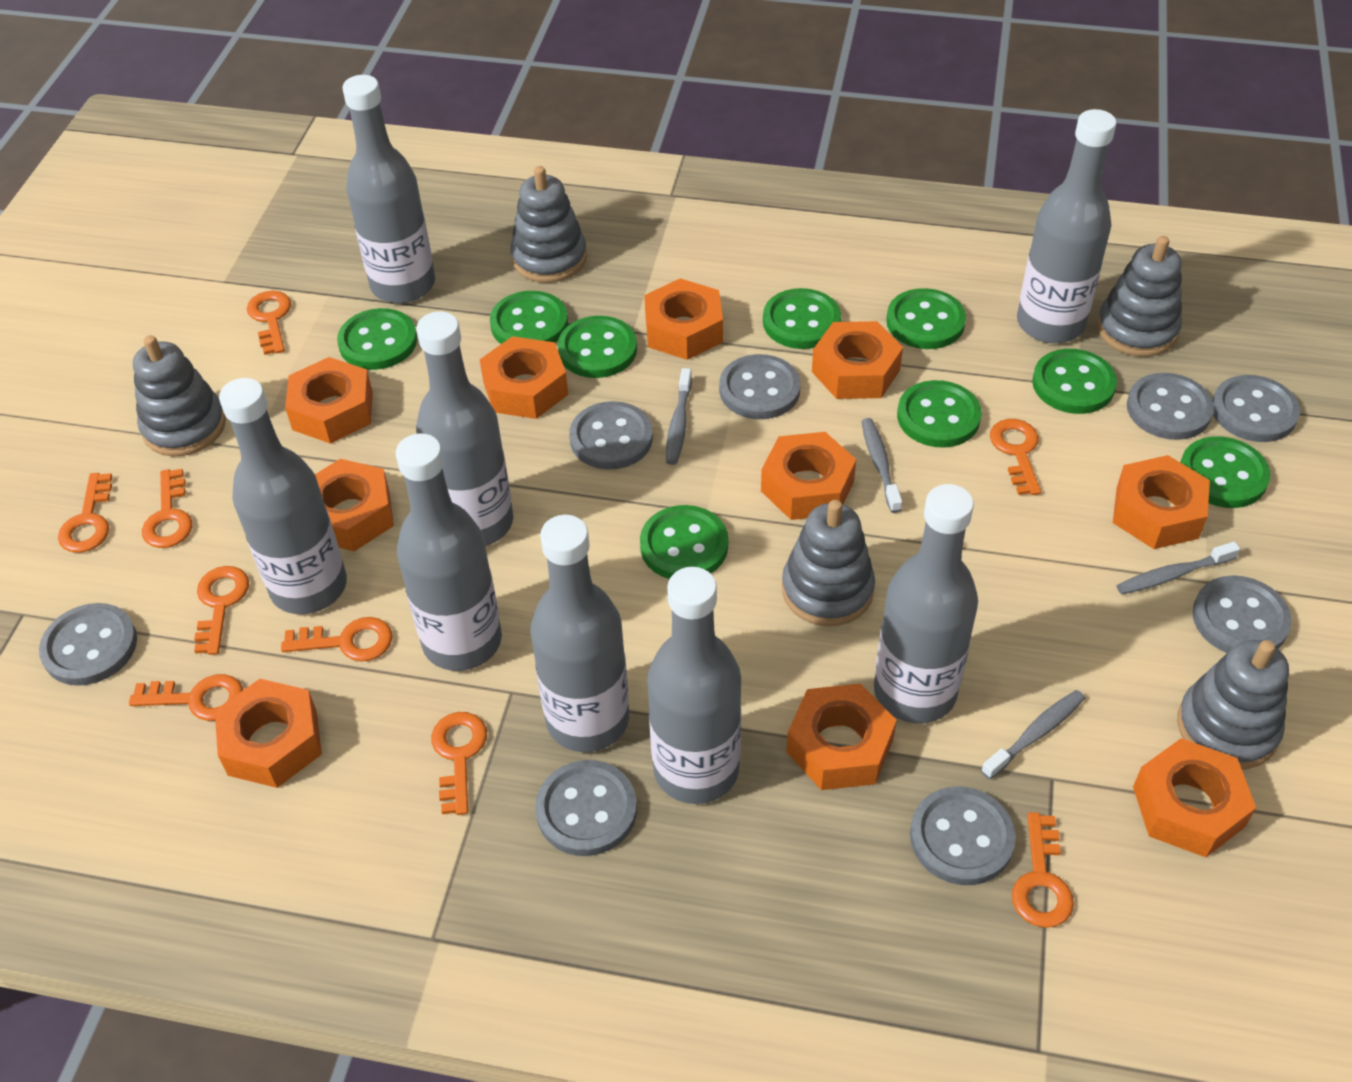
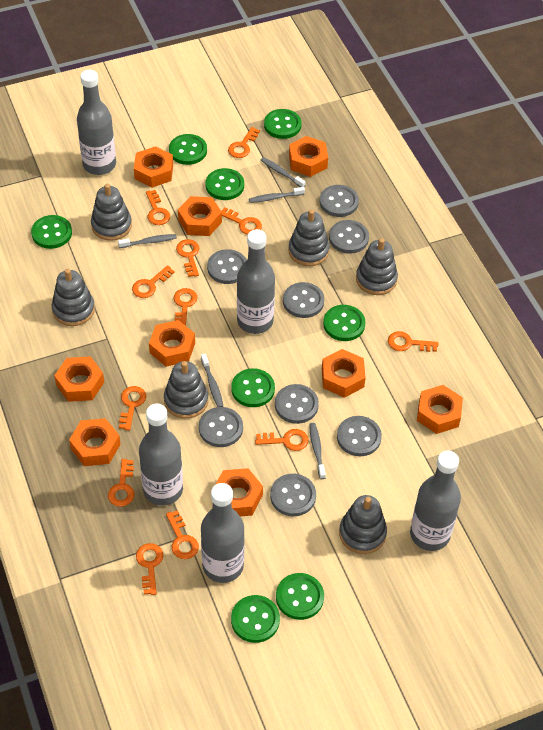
green button: 9 -> 8
grey bottle: 8 -> 5
grey stacking toy: 5 -> 6
grey toothbrush: 4 -> 5
orange key: 9 -> 12
orange nut: 10 -> 9

